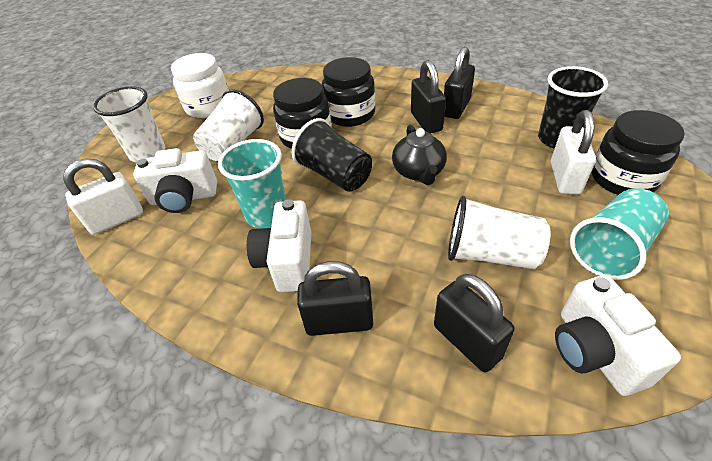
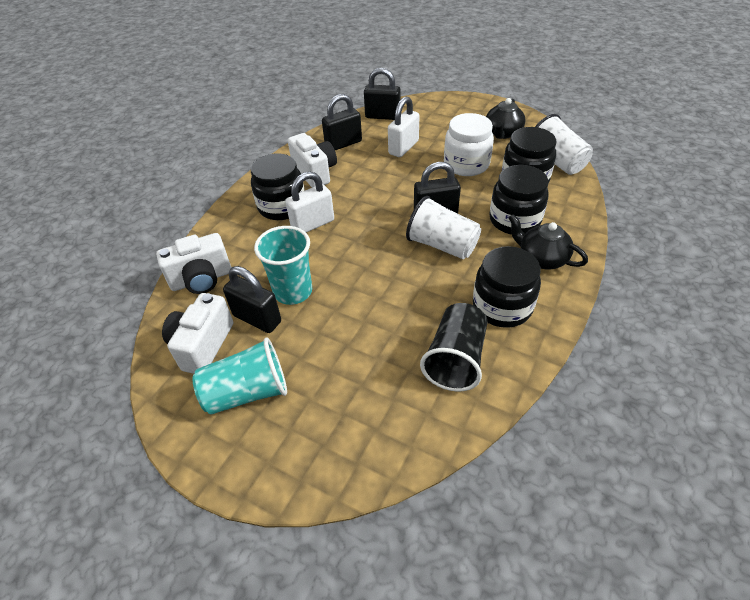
black cup: 2 -> 1
black jar: 3 -> 4
black teapot: 1 -> 2
white cup: 3 -> 2

